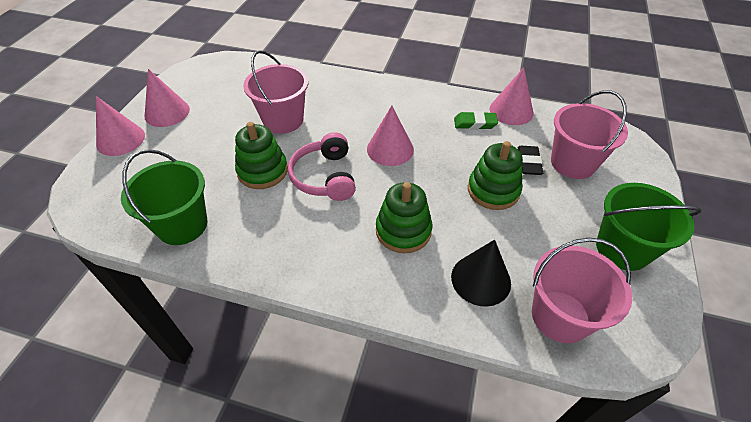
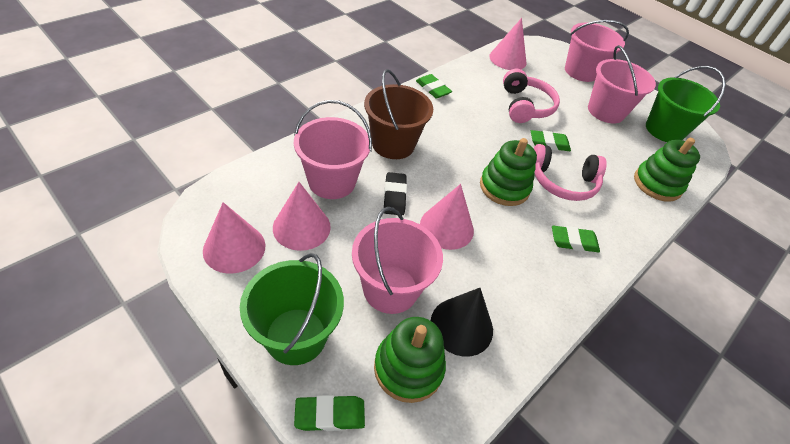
brown bucket: 0 -> 1
green eraser: 1 -> 4
pink bucket: 3 -> 4
pink headphones: 1 -> 2

